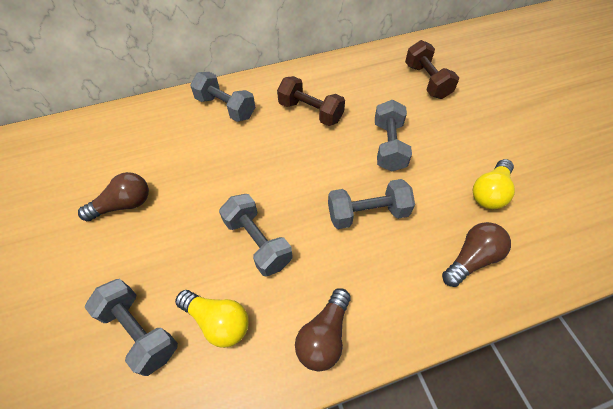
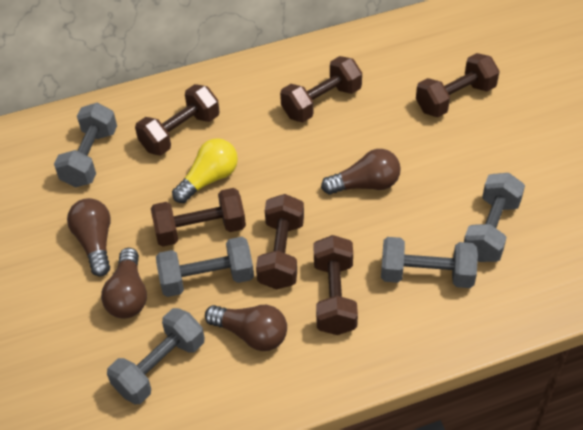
brown dumbbell: 2 -> 6
brown light bulb: 3 -> 4
yellow light bulb: 2 -> 1

